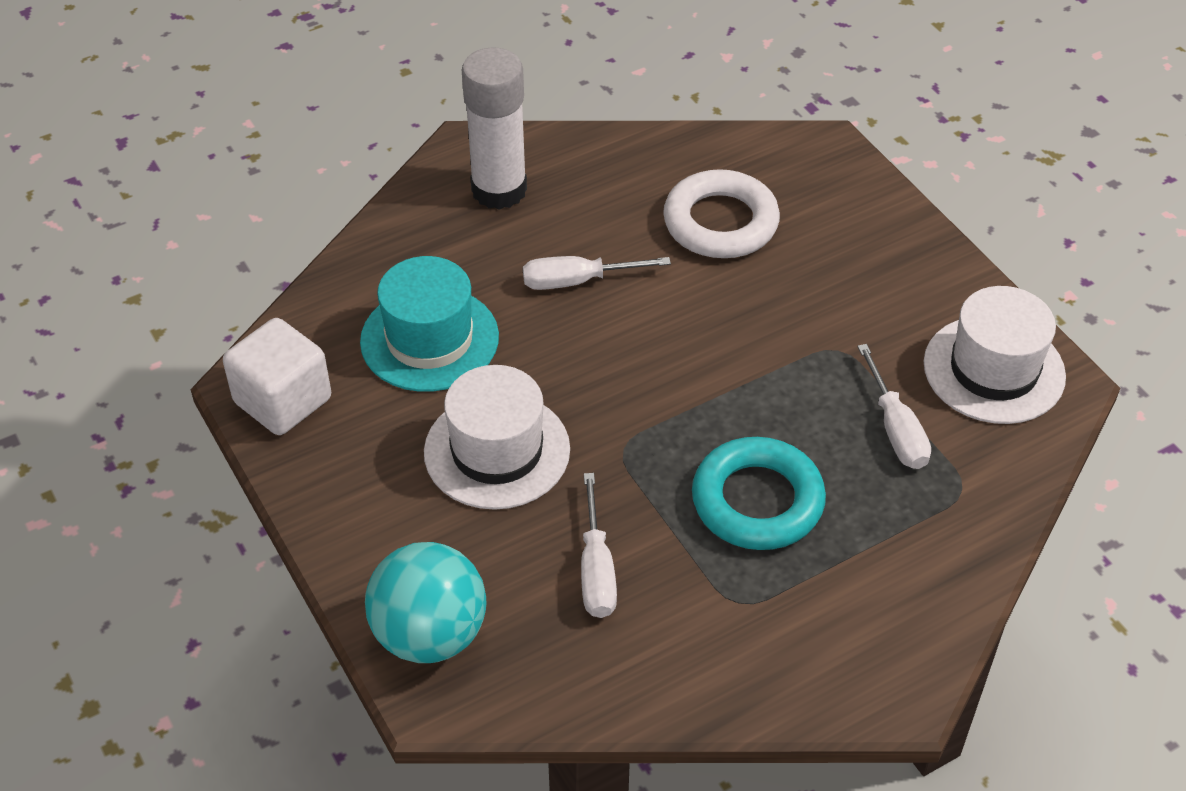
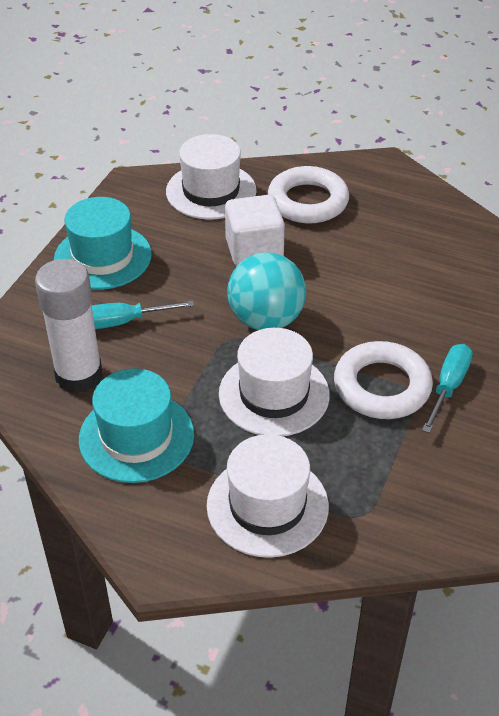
turquoise hat: 1 -> 2
turquoise ring: 1 -> 0
turquoise screwdriver: 0 -> 2
white hat: 2 -> 3
white ring: 1 -> 2
white screwdriver: 3 -> 0

